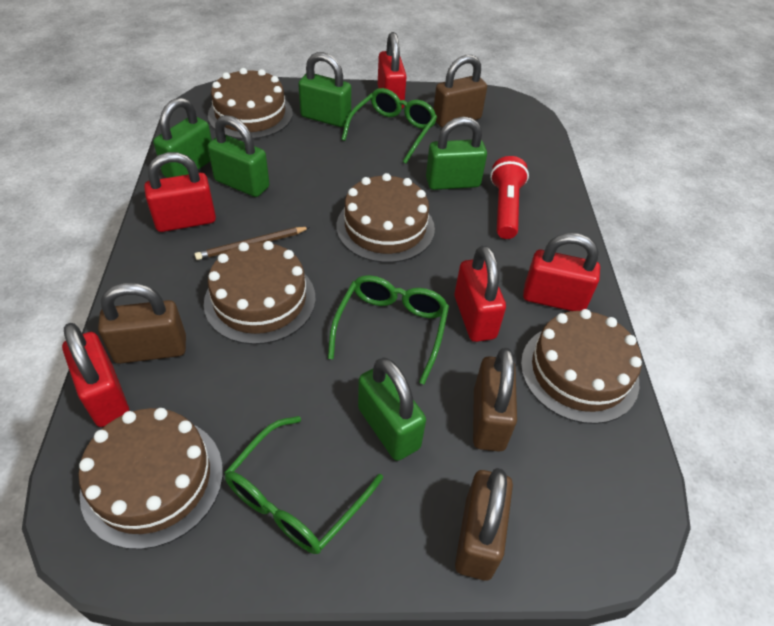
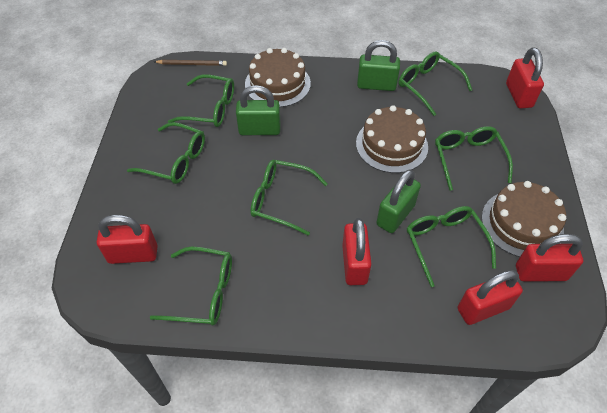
brown cake: 5 -> 3
brown padlock: 4 -> 0
green glasses: 3 -> 7
green padlock: 5 -> 3
red flashlight: 1 -> 0

